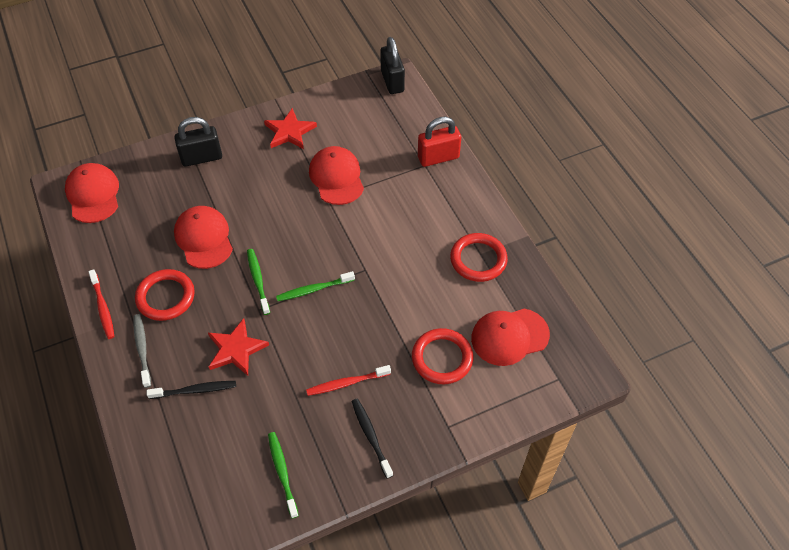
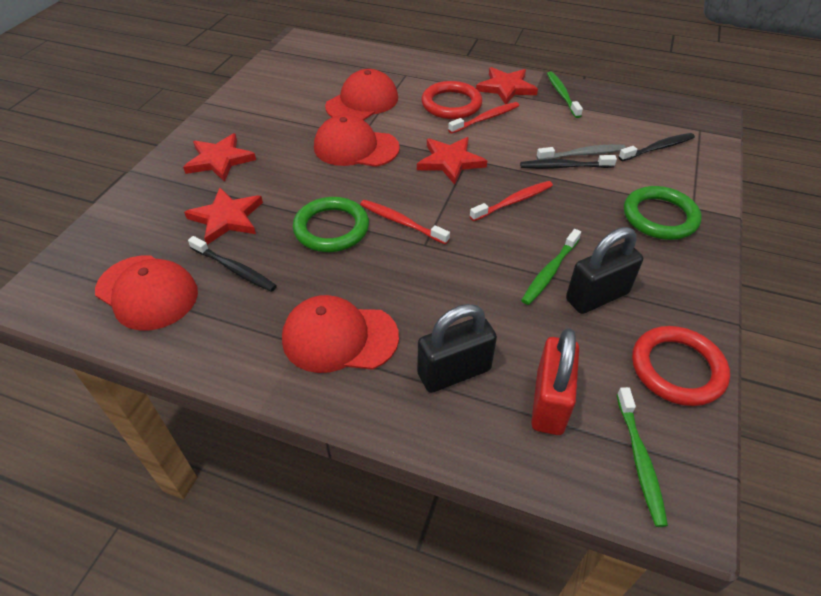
black toothbrush: 2 -> 3
green ring: 0 -> 2
red ring: 3 -> 2
red star: 2 -> 4
red toothbrush: 2 -> 3

